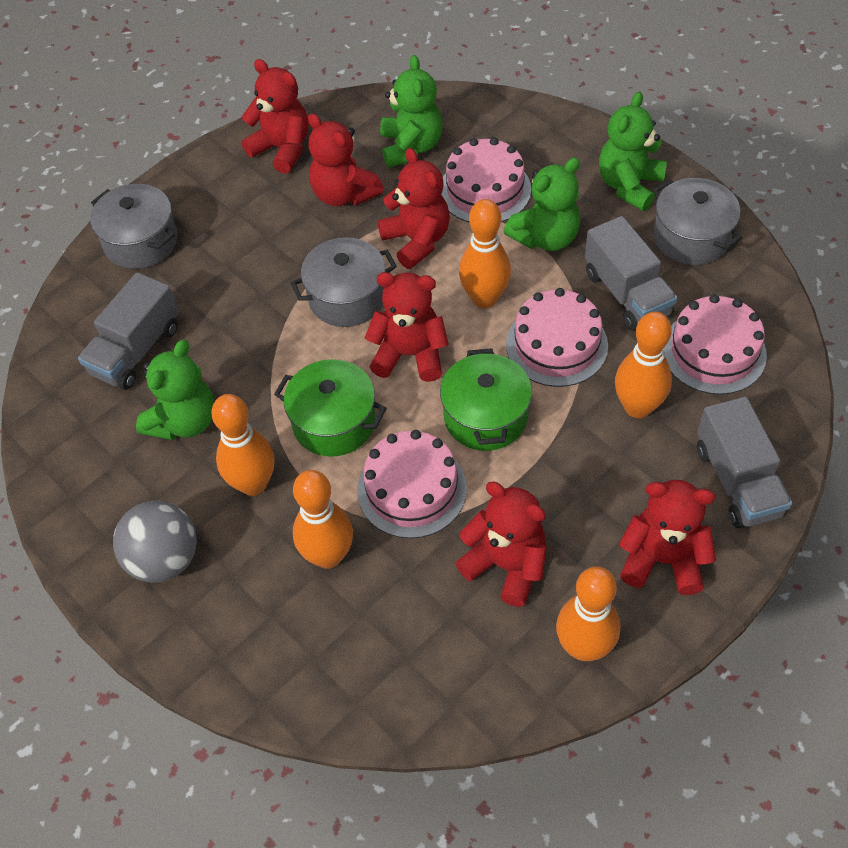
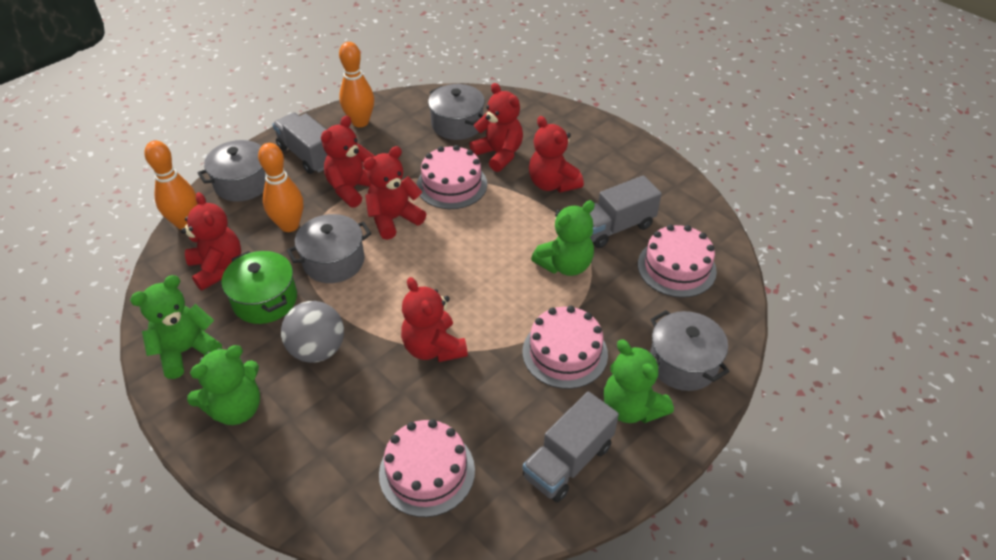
green pot: 2 -> 1
grey pot: 3 -> 4
orange bowling pin: 5 -> 3

